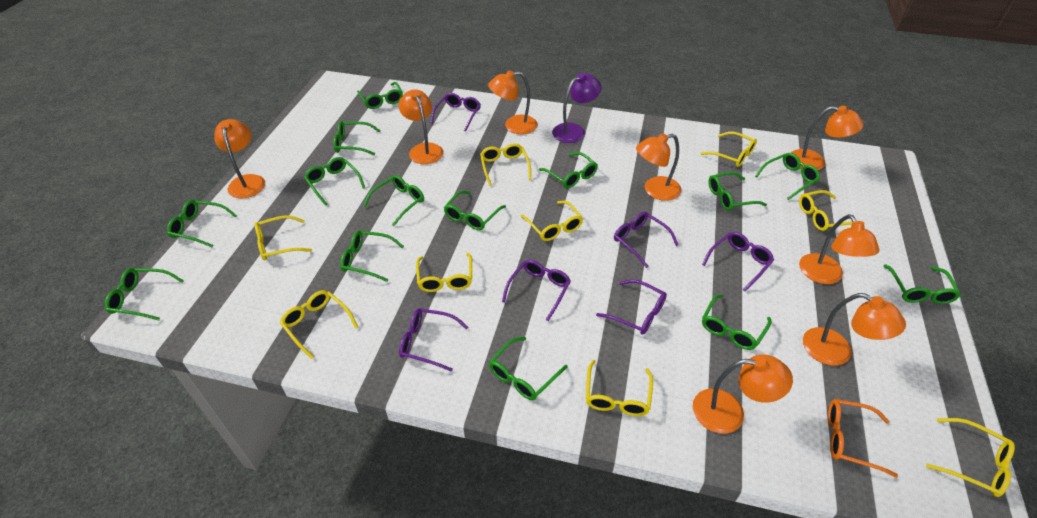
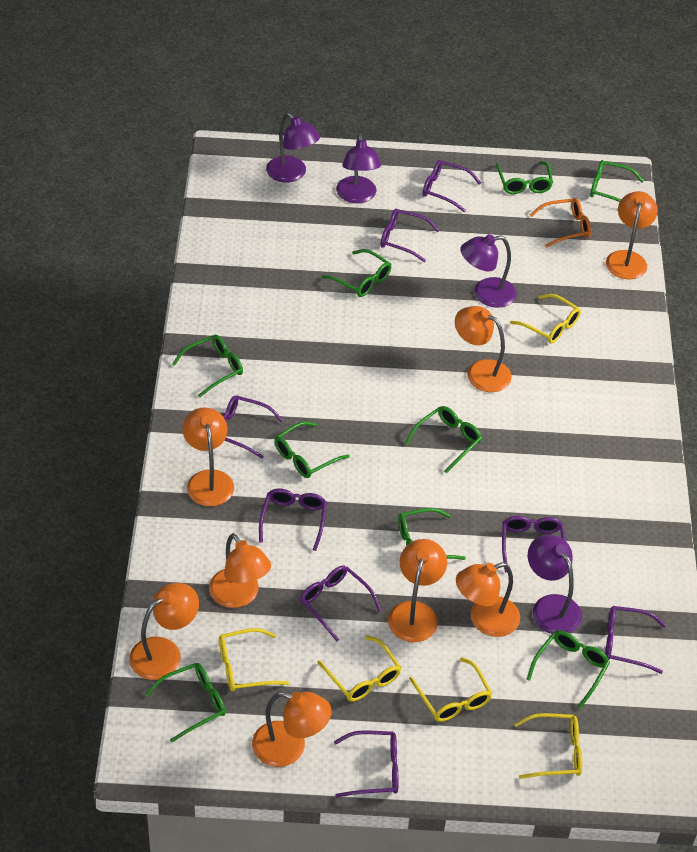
green glasses: 14 -> 9
purple glasses: 6 -> 8
purple lamp: 1 -> 4
yellow glasses: 9 -> 5

